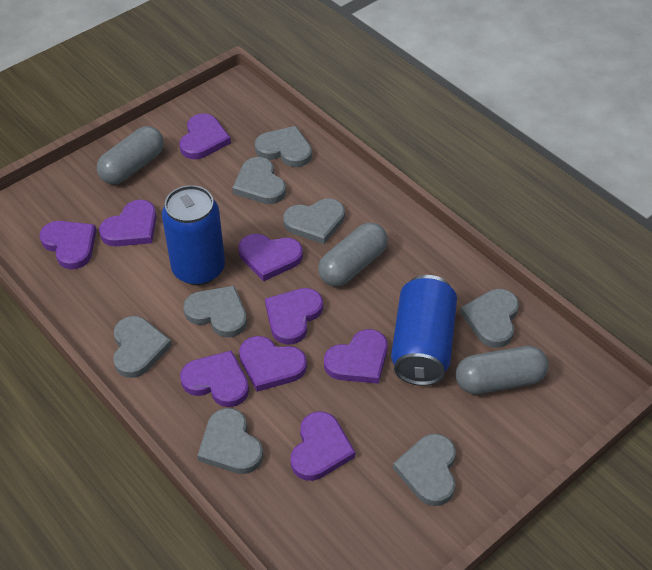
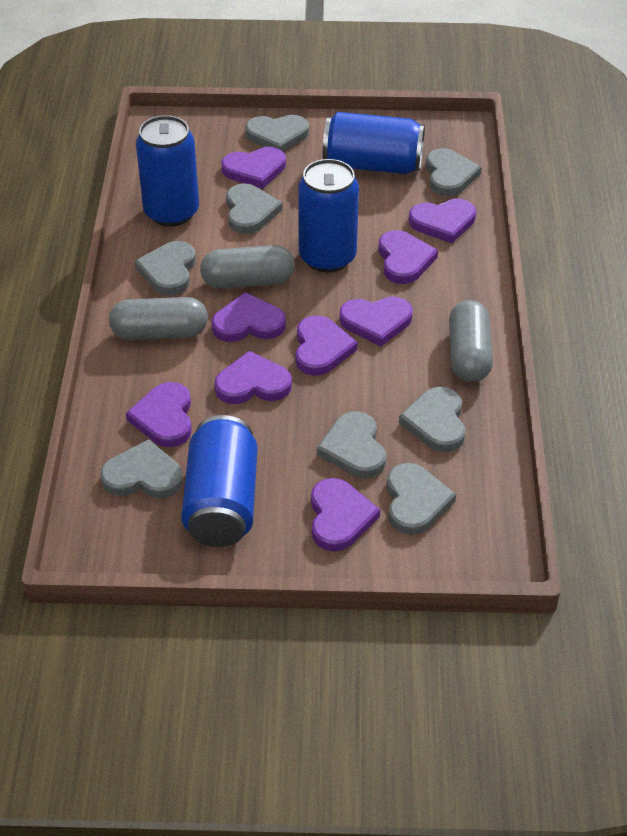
blue can: 2 -> 4

